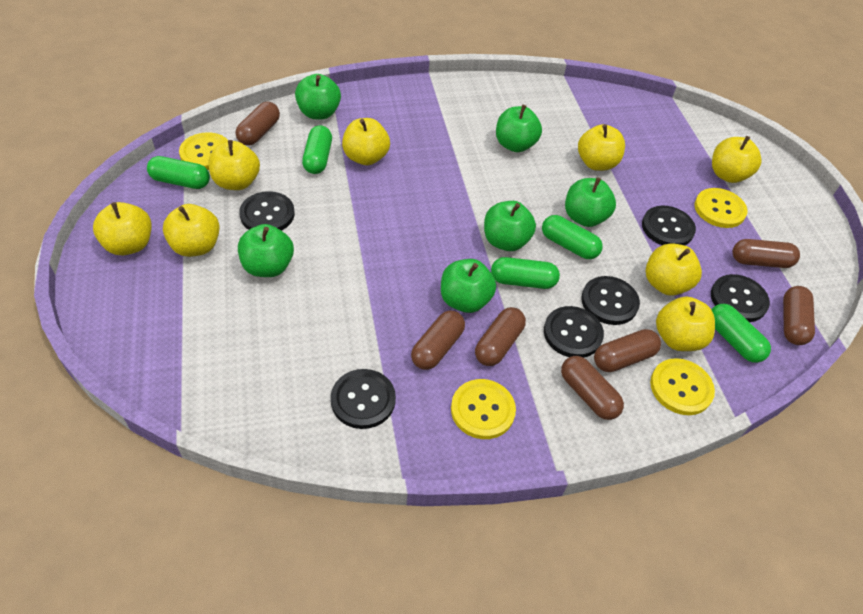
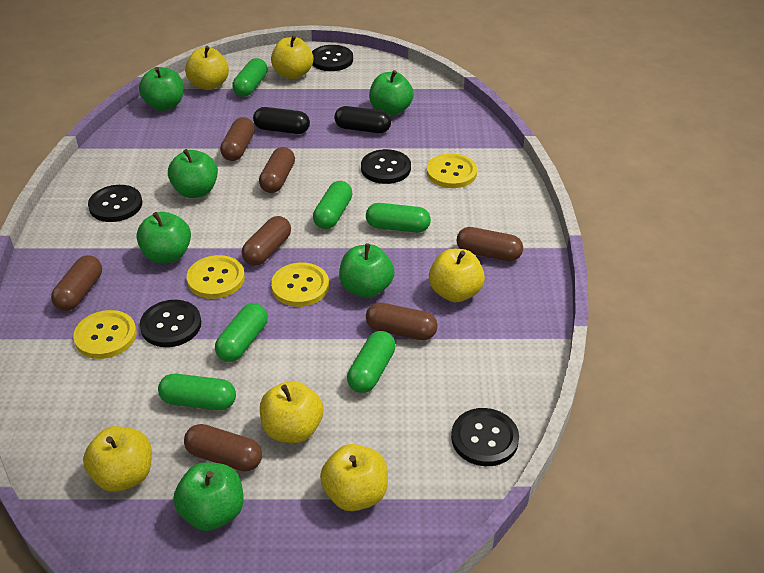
black button: 6 -> 5
black capsule: 0 -> 2
green capsule: 5 -> 6
yellow apple: 8 -> 6

